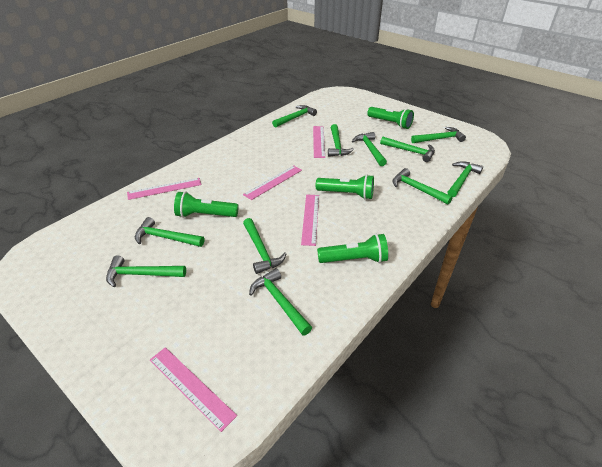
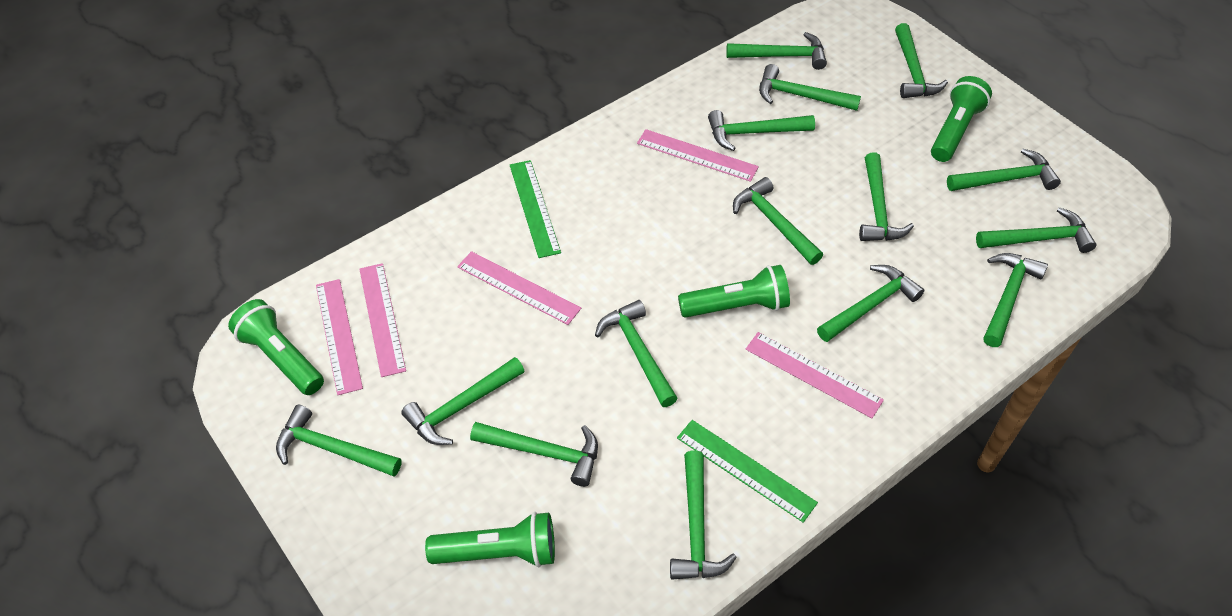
green hammer: 11 -> 15
green ruler: 0 -> 2

